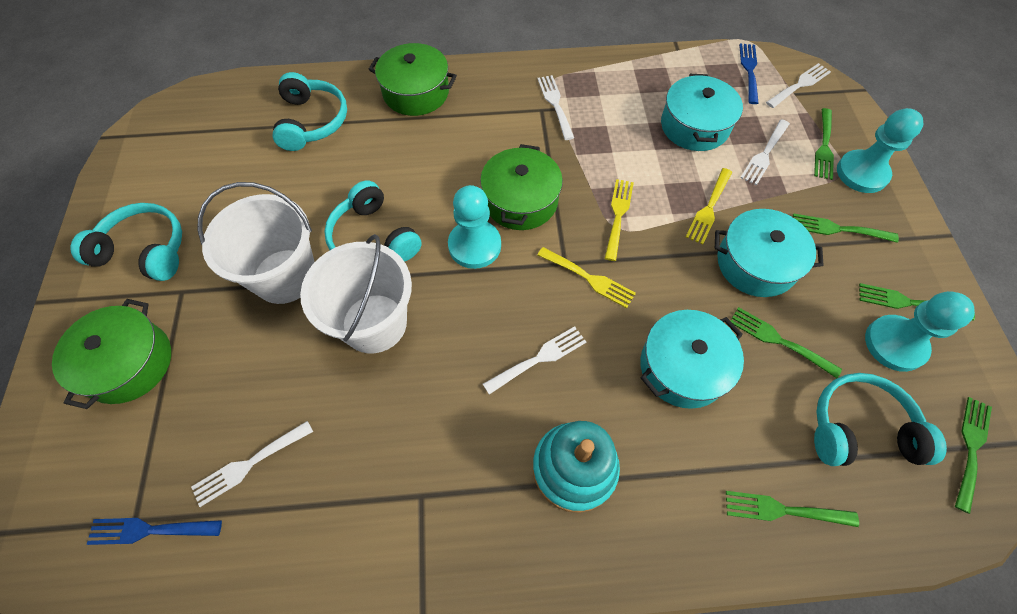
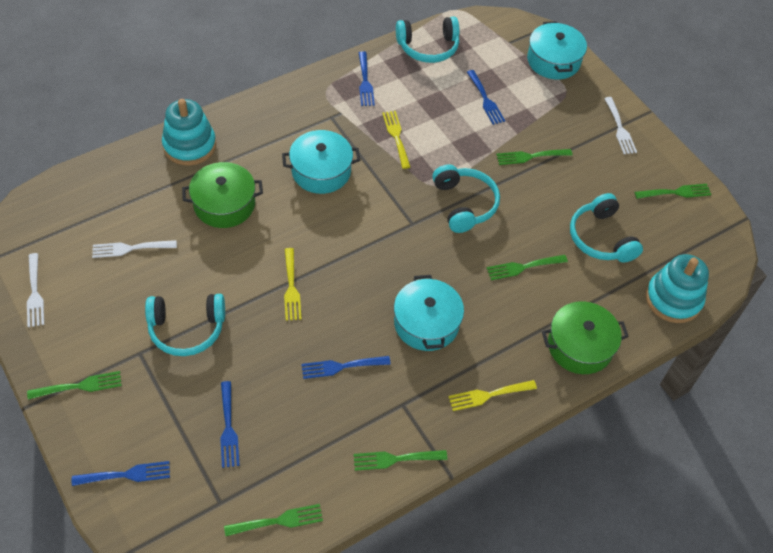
blue fork: 2 -> 5
green pot: 3 -> 2
turquoise pawn: 3 -> 0
turquoise stacking toy: 1 -> 2
white bucket: 2 -> 0
white fork: 5 -> 3

